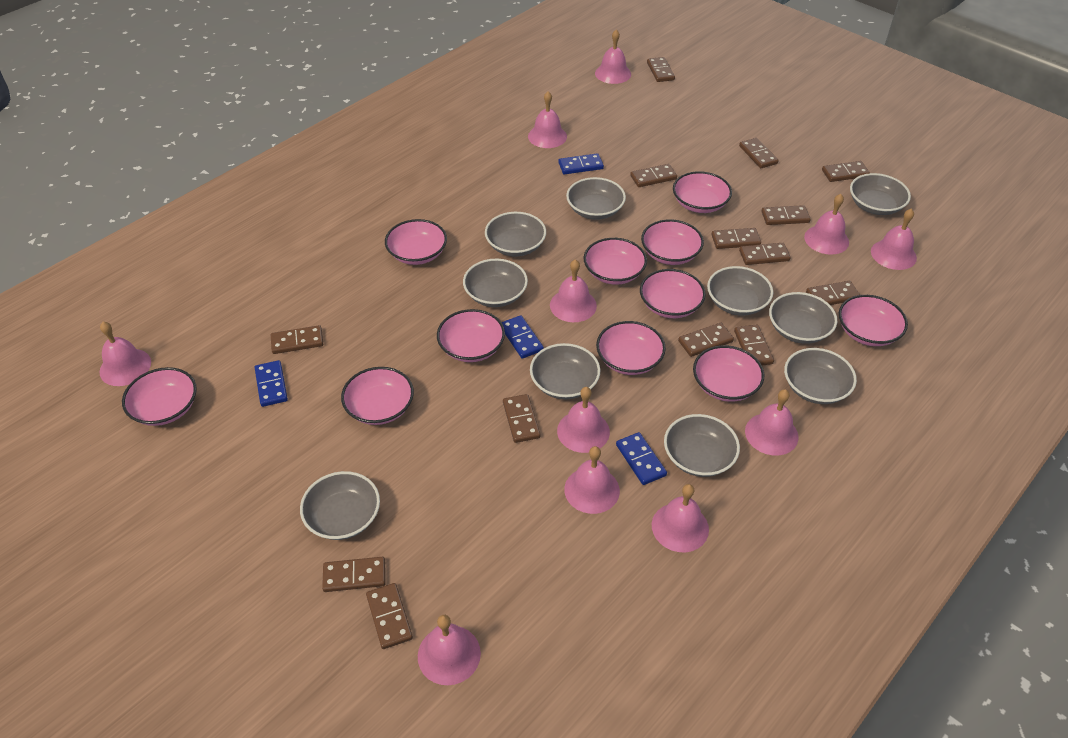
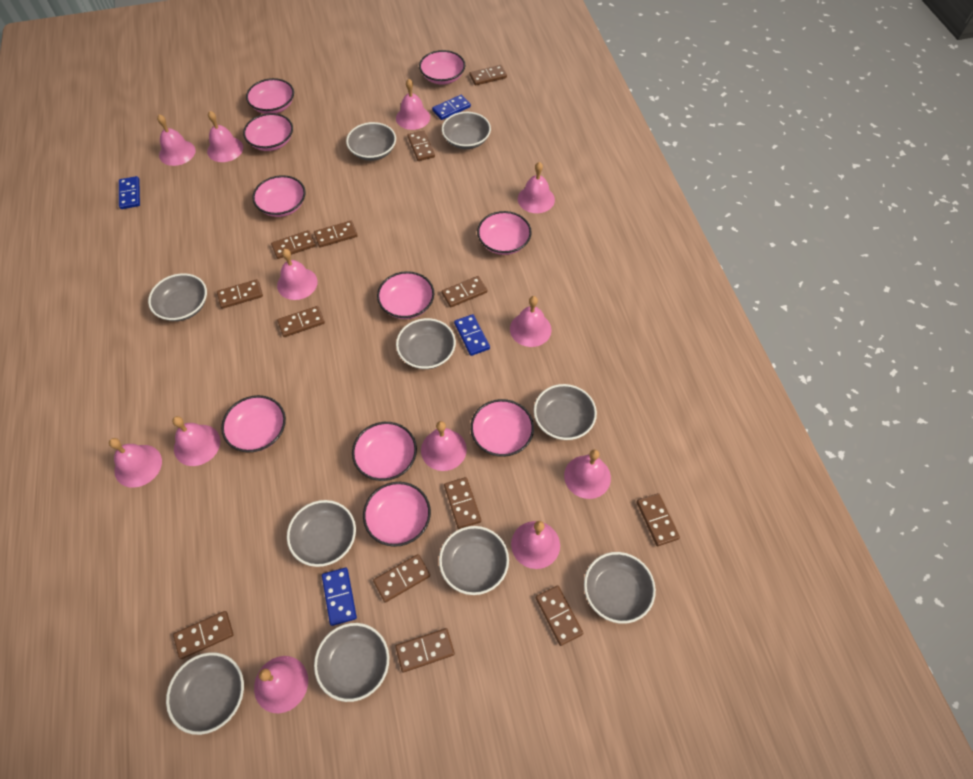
brown domino: 14 -> 13
pink bell: 11 -> 12
pink bowl: 11 -> 10

